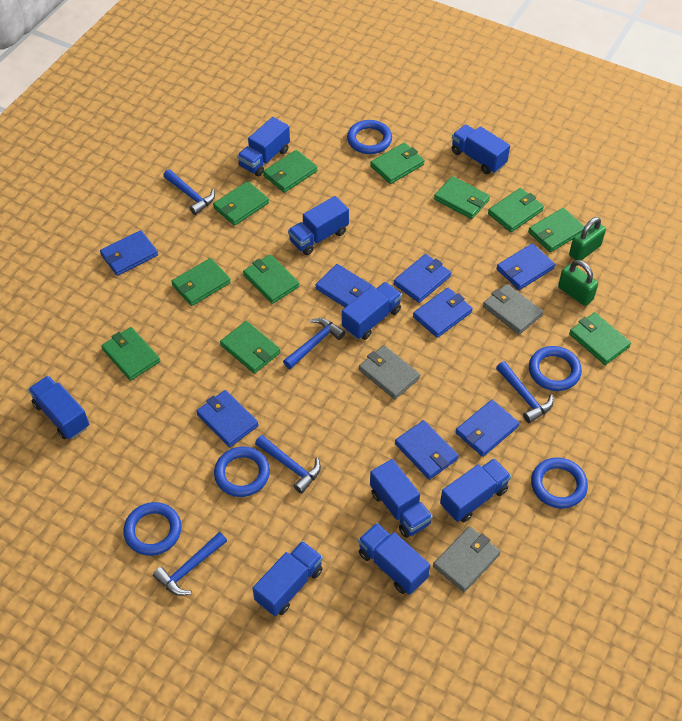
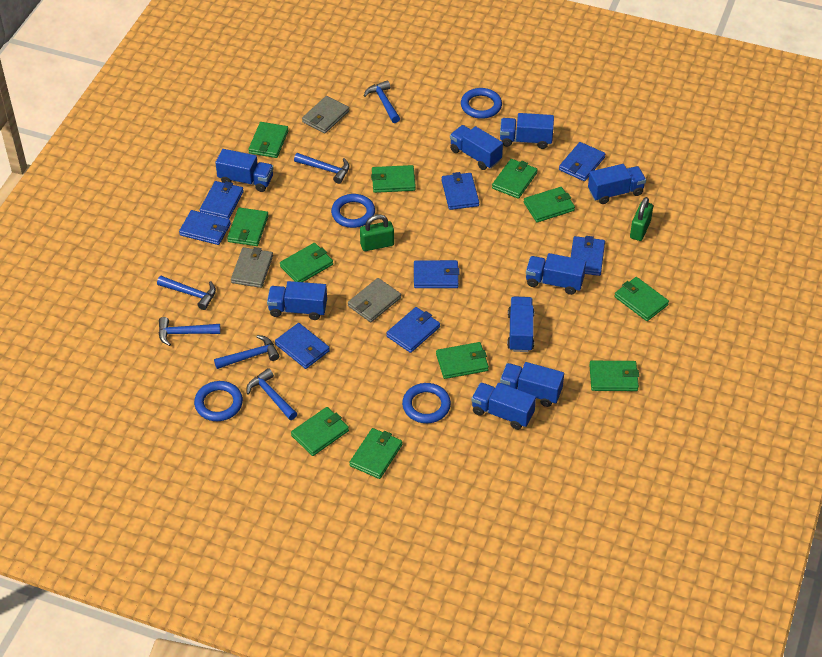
blue hammer: 5 -> 6
blue ring: 5 -> 4

